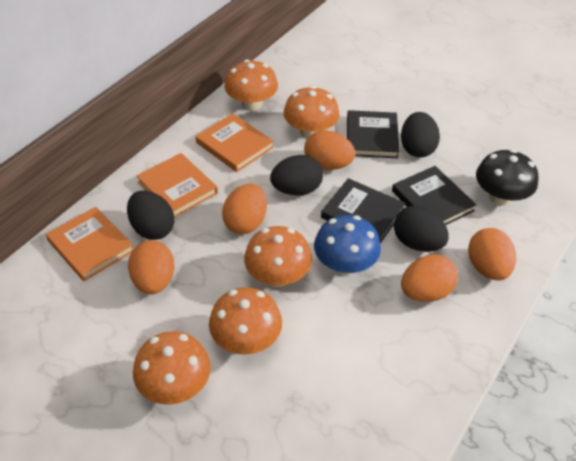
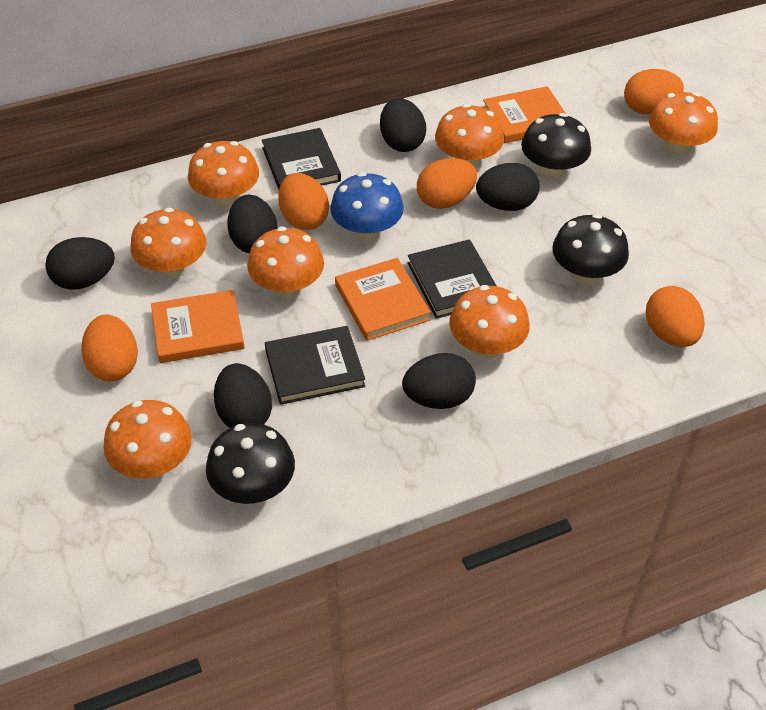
black egg: 4 -> 6
black mushroom: 1 -> 3
orange mushroom: 5 -> 7

